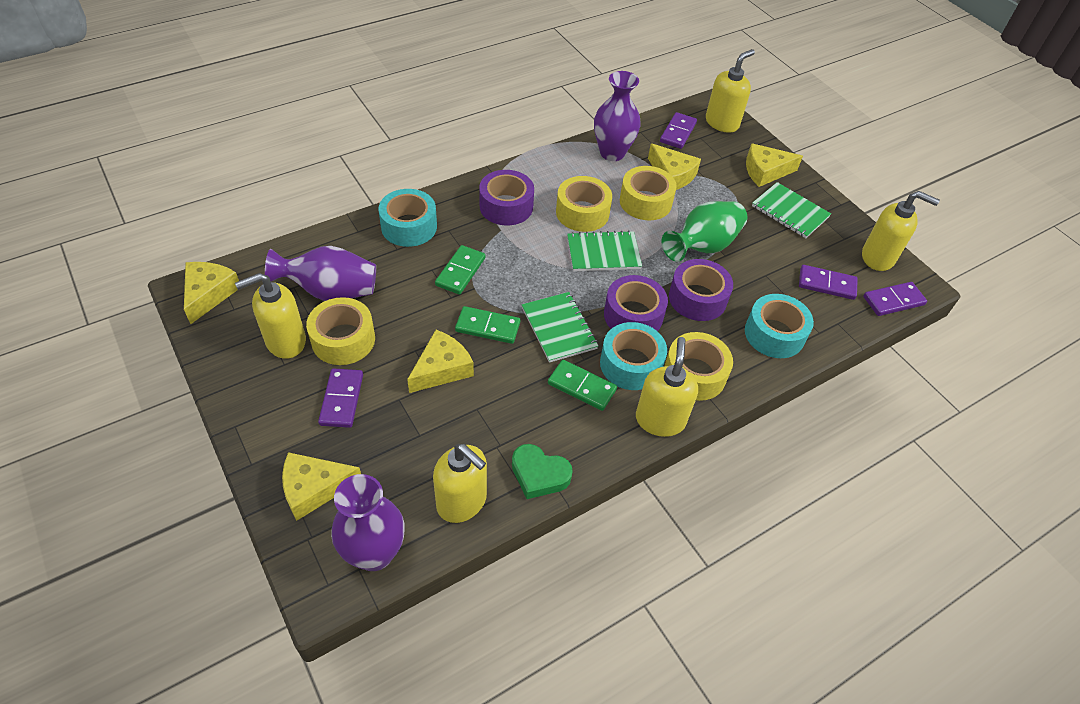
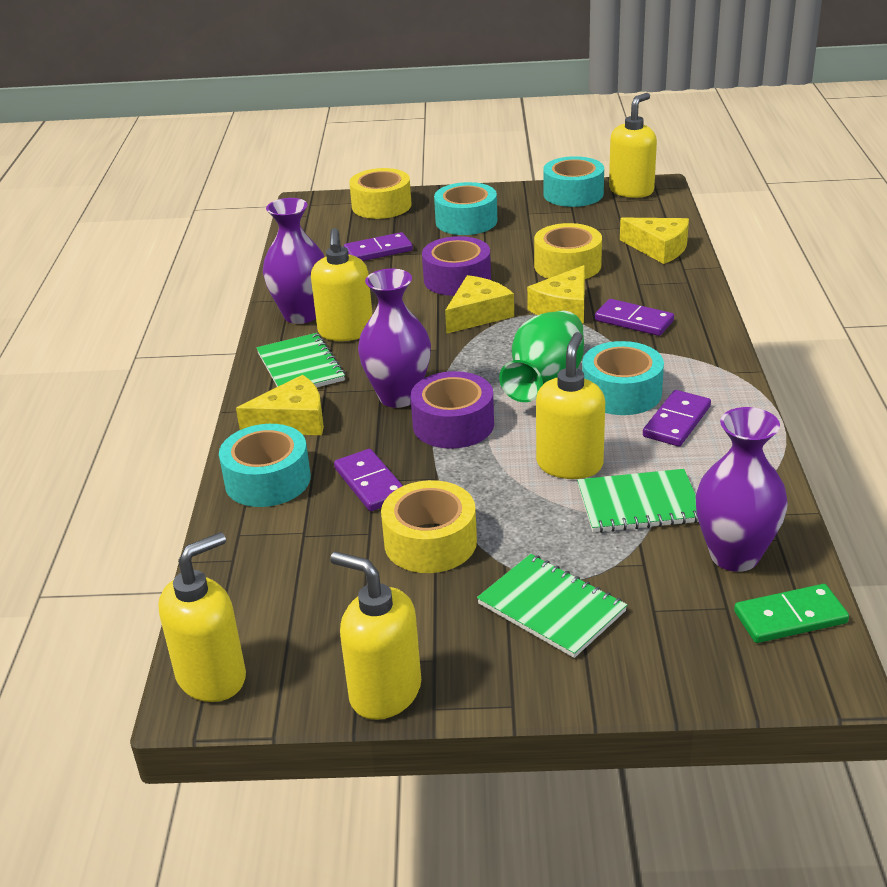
green domino: 3 -> 1
green heart: 1 -> 0
purple tape: 3 -> 2
turquoise tape: 3 -> 4
yellow cheese: 5 -> 4
yellow tape: 4 -> 3

